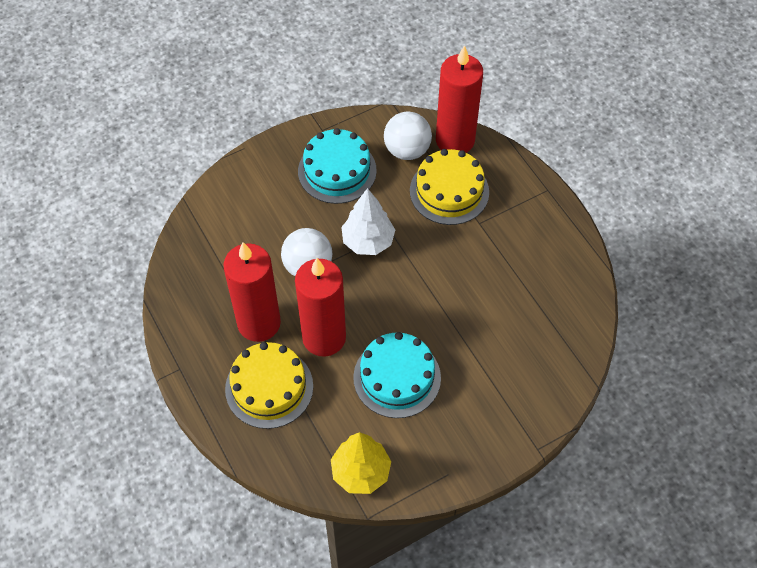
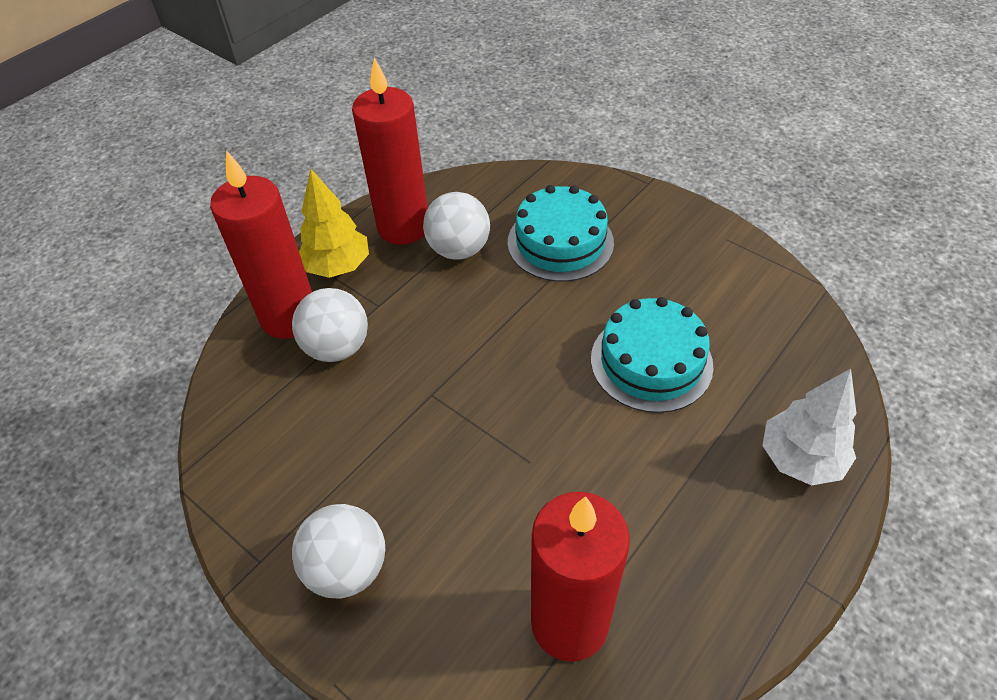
white ball: 2 -> 3
yellow cake: 2 -> 0

